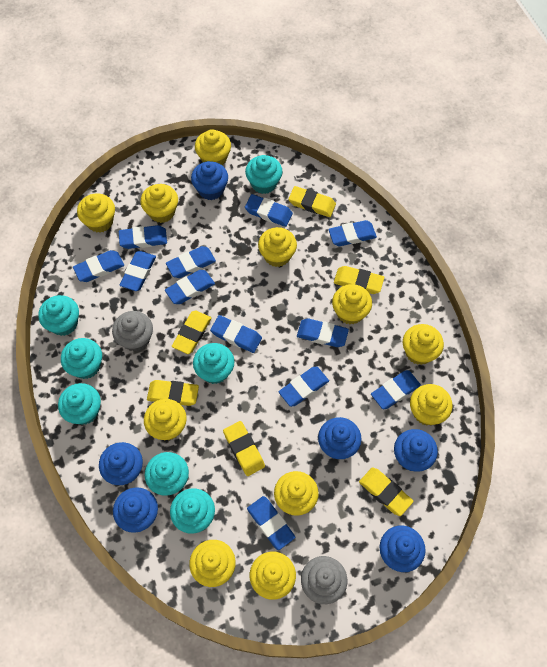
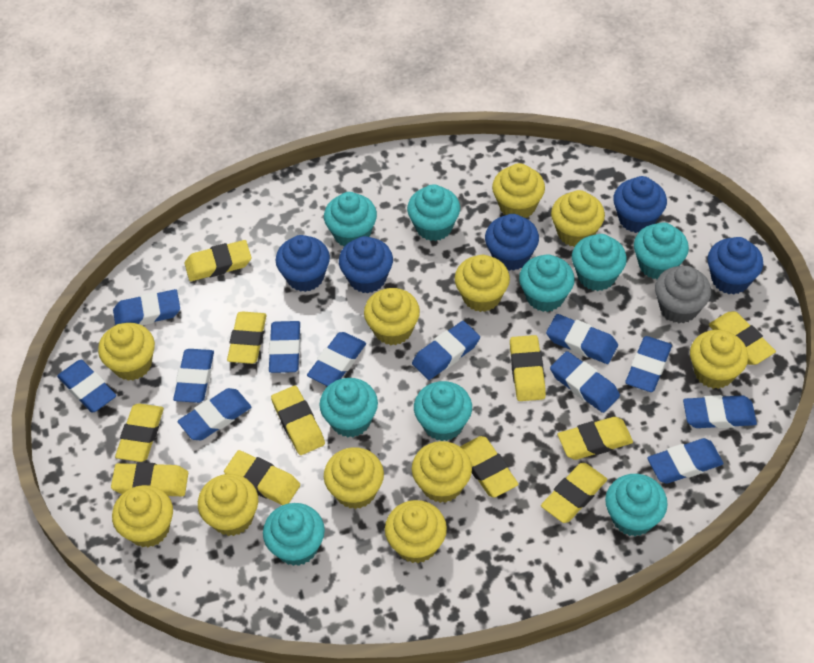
blue cupcake: 6 -> 5
grey cupcake: 2 -> 1
turquoise cupcake: 7 -> 9
yellow eraser: 6 -> 11

